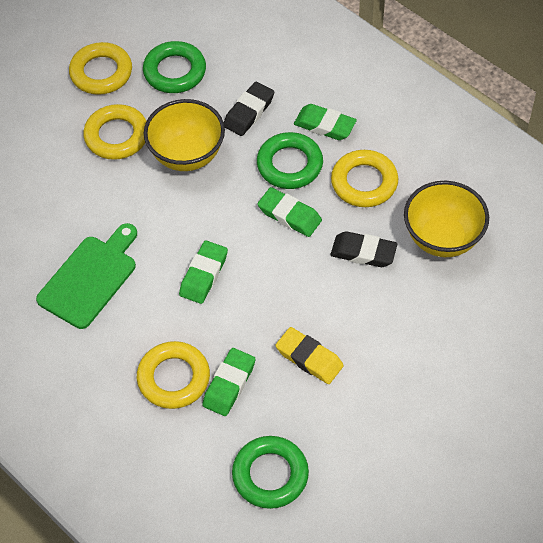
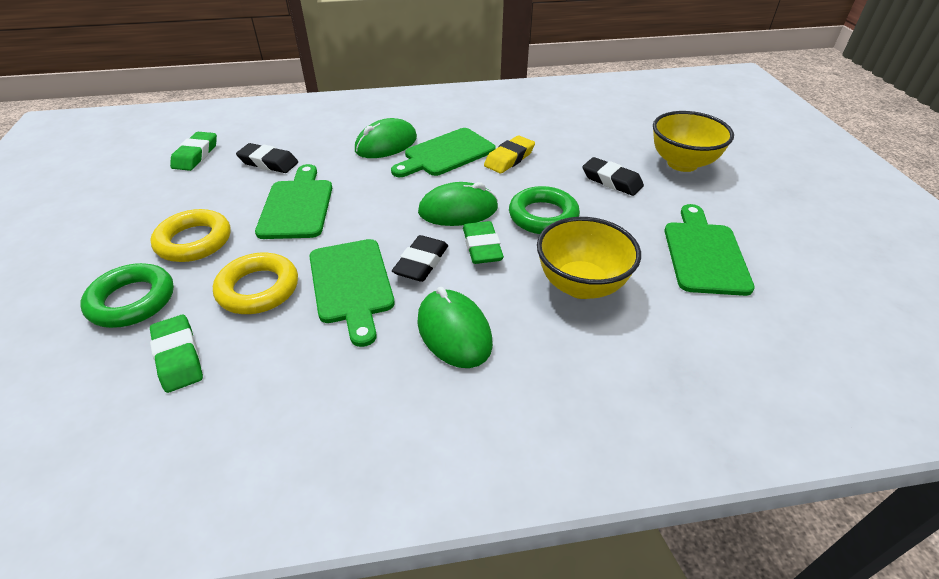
black eraser: 2 -> 3
green cutting board: 1 -> 4
green eraser: 4 -> 3
green mouse: 0 -> 3
green ring: 3 -> 2
yellow ring: 4 -> 2

